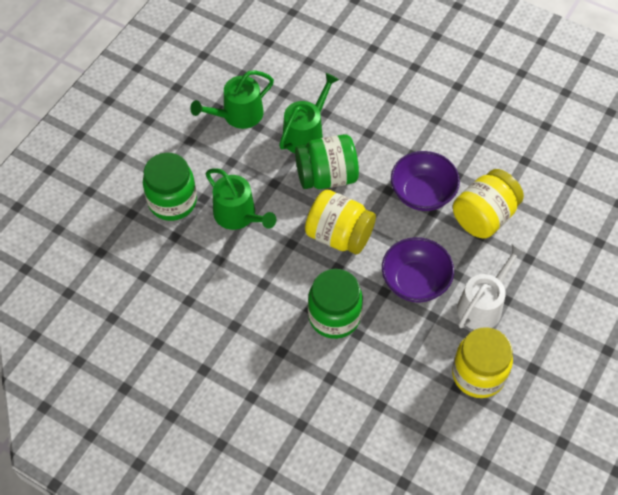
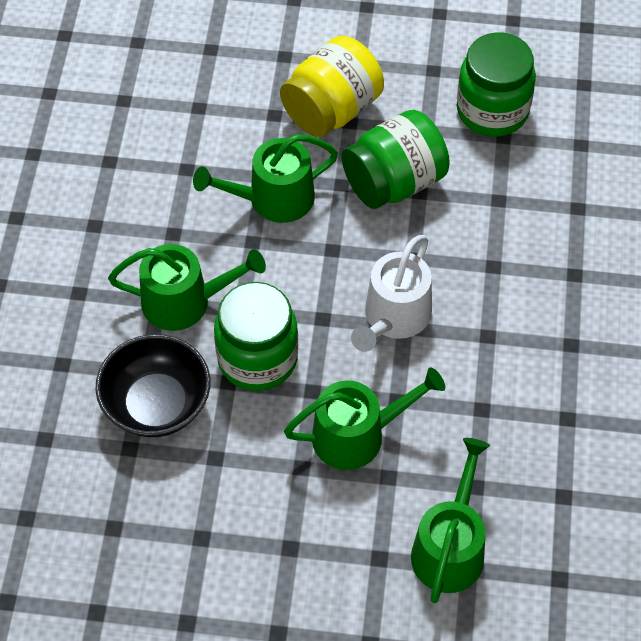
black bowl: 0 -> 1
green watering can: 3 -> 4
purple bowl: 2 -> 0
yellow jar: 3 -> 1

